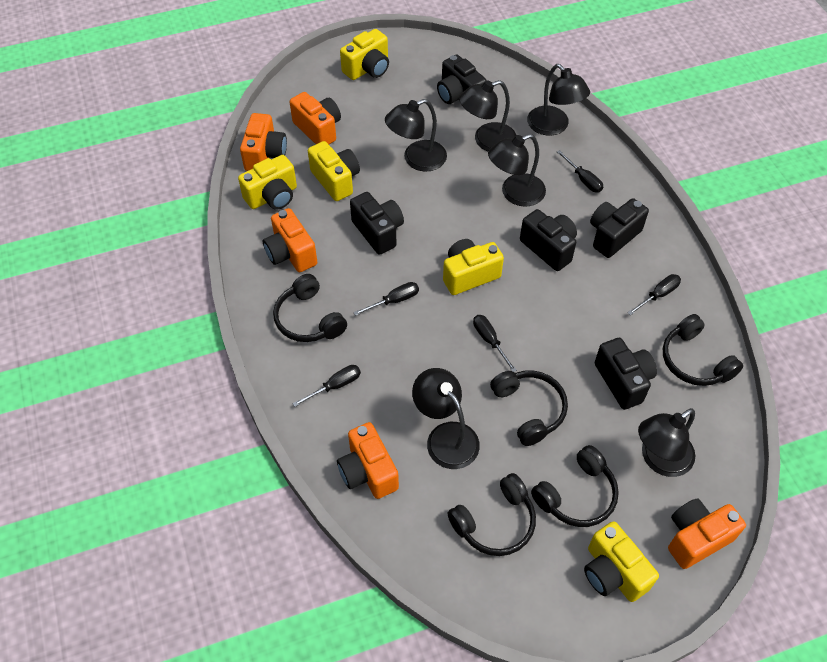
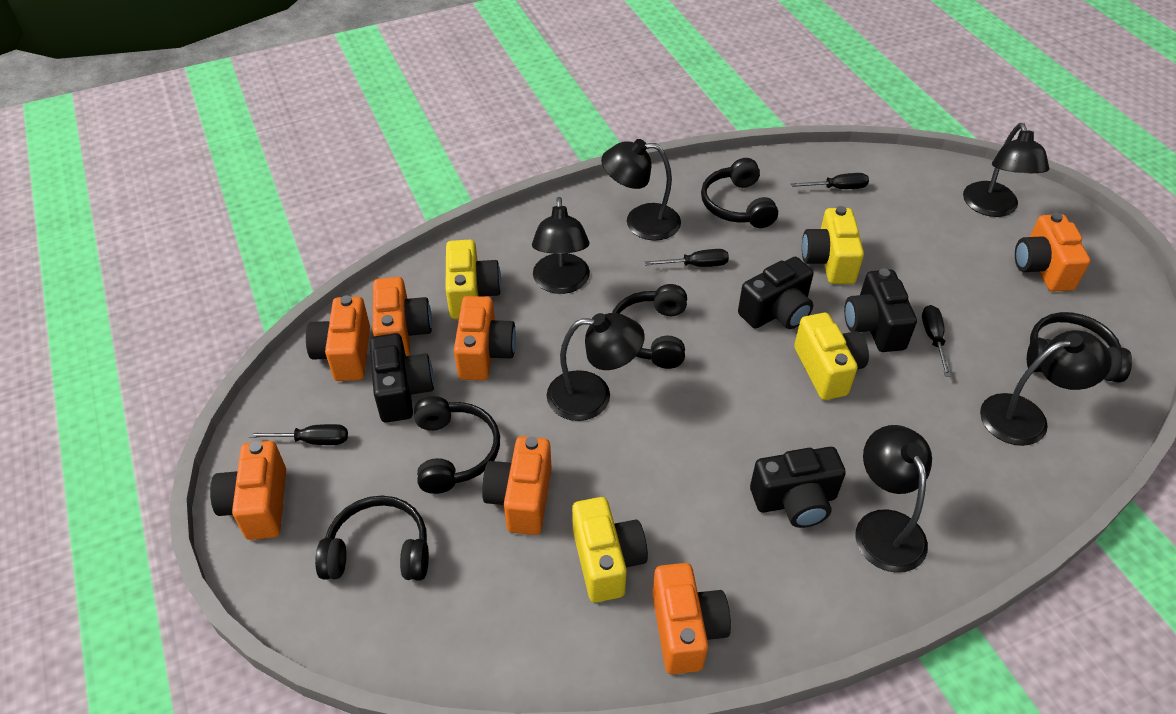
black camera: 5 -> 4
black screwdriver: 5 -> 4
orange camera: 5 -> 7
yellow camera: 5 -> 4

